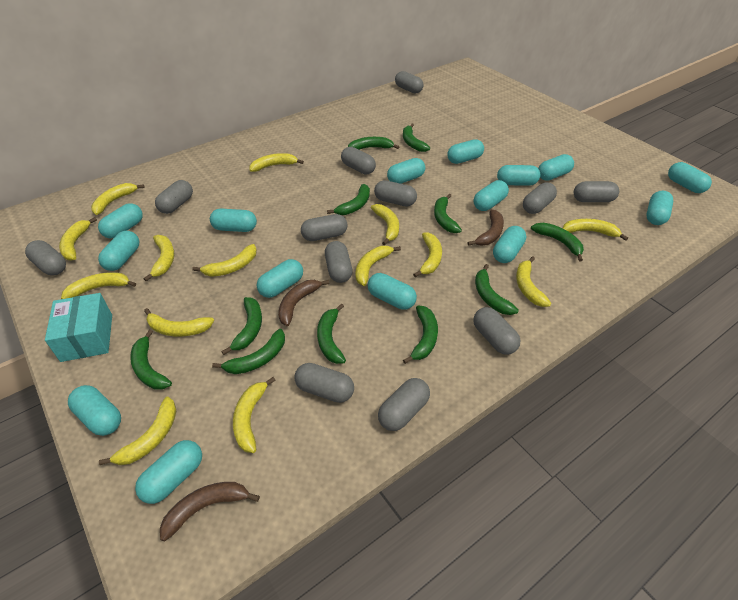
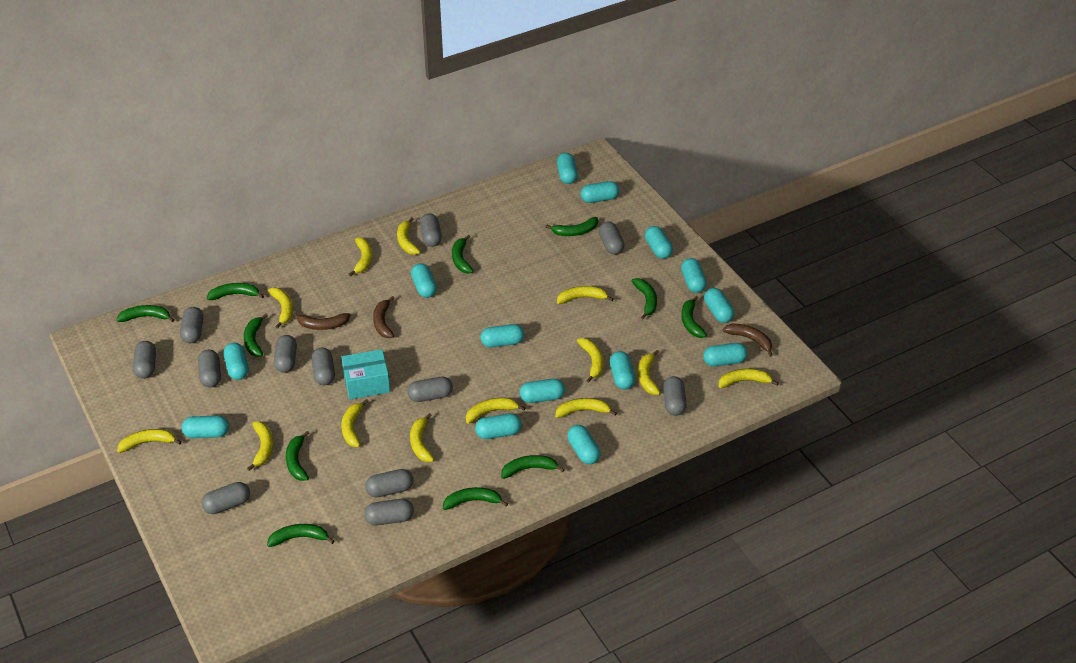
turquoise capsule: 15 -> 14
yellow banana: 14 -> 13

